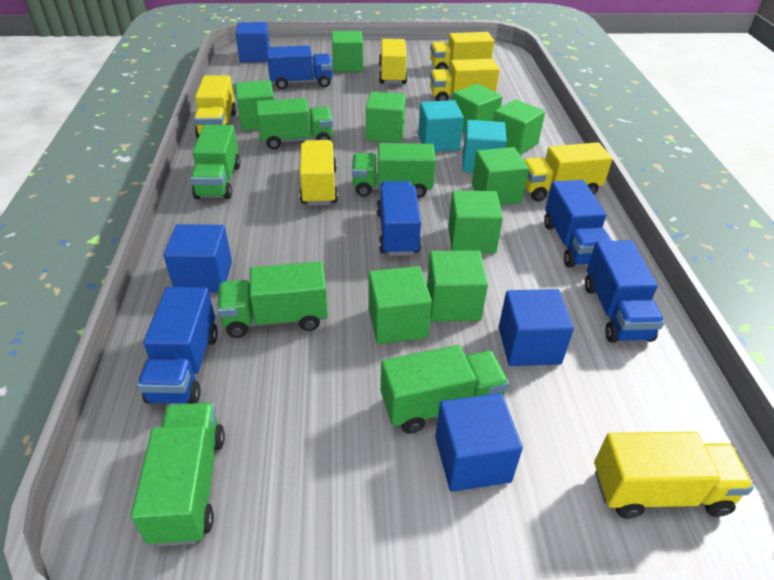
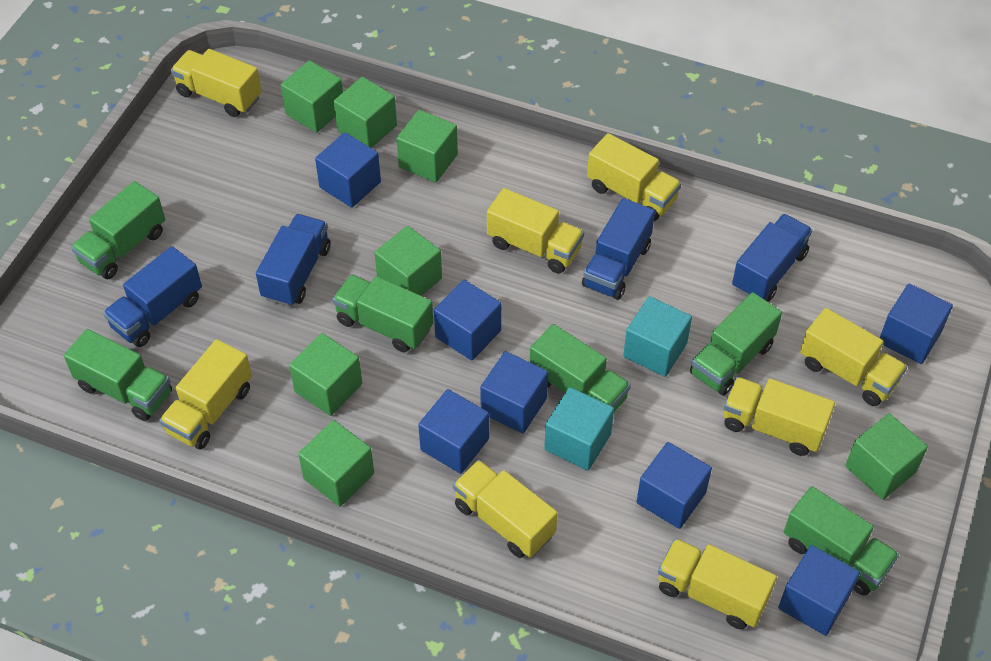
blue cube: 4 -> 7
blue truck: 5 -> 4
green cube: 9 -> 7
yellow truck: 7 -> 8

